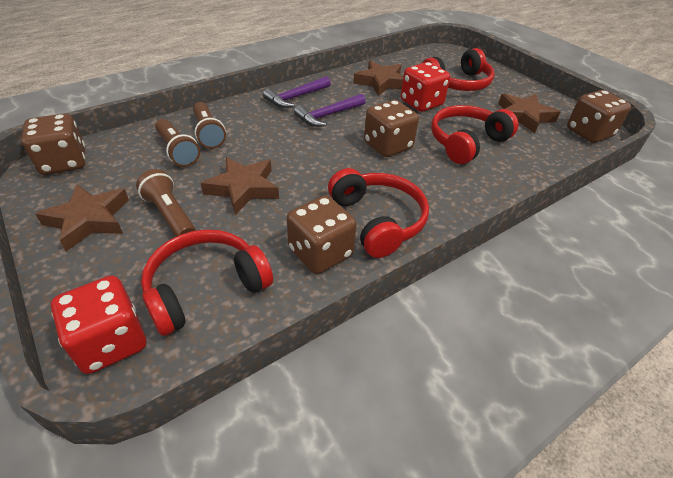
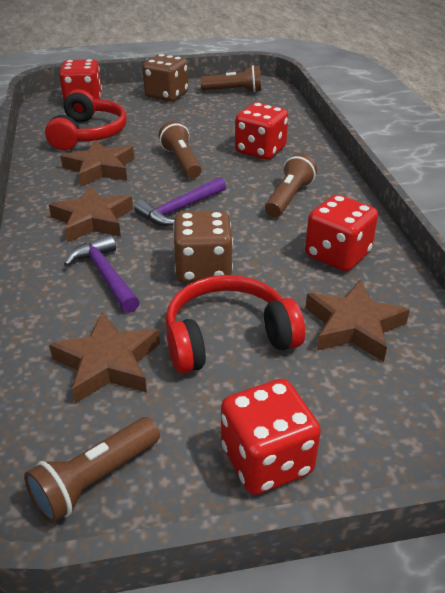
brown dice: 4 -> 2
brown flashlight: 3 -> 4
red dice: 2 -> 4
red headphones: 4 -> 2

